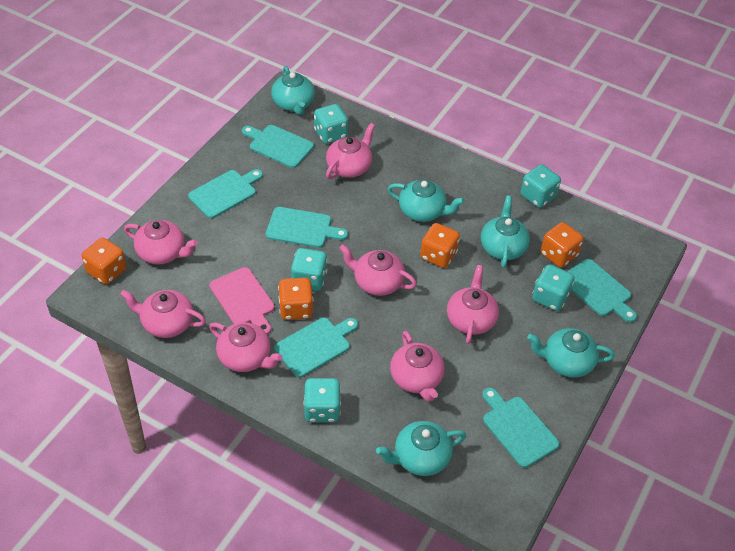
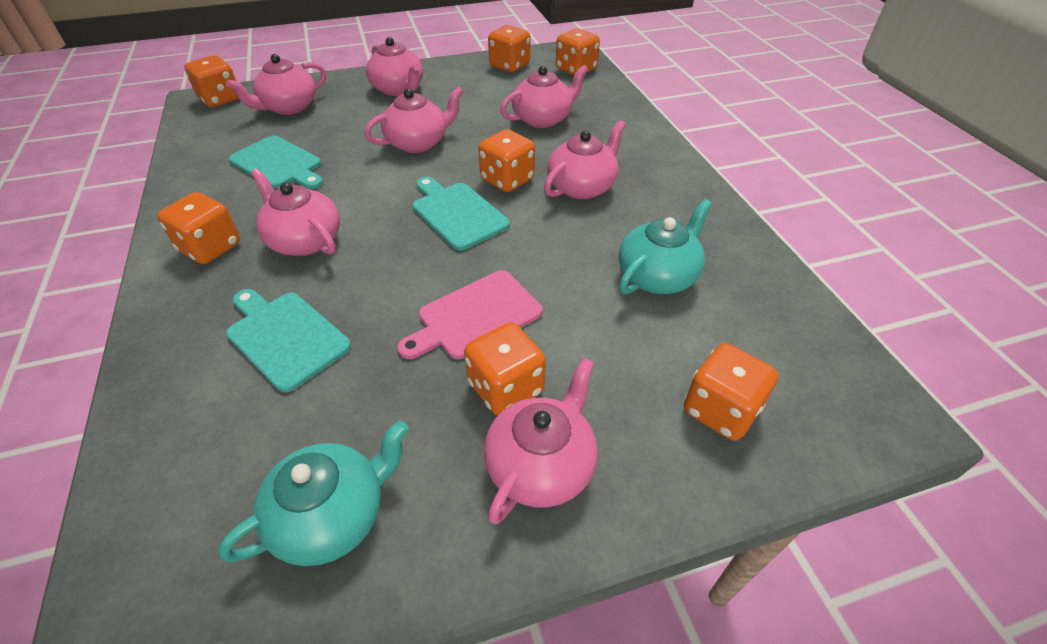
orange dice: 4 -> 7
turquoise cutting board: 6 -> 3
turquoise dice: 5 -> 0
turquoise teapot: 5 -> 2

